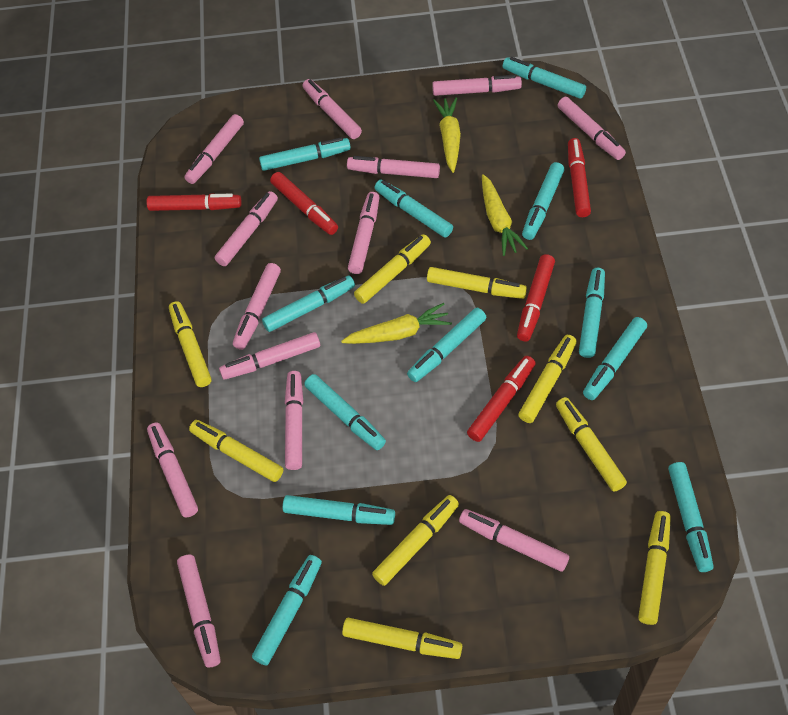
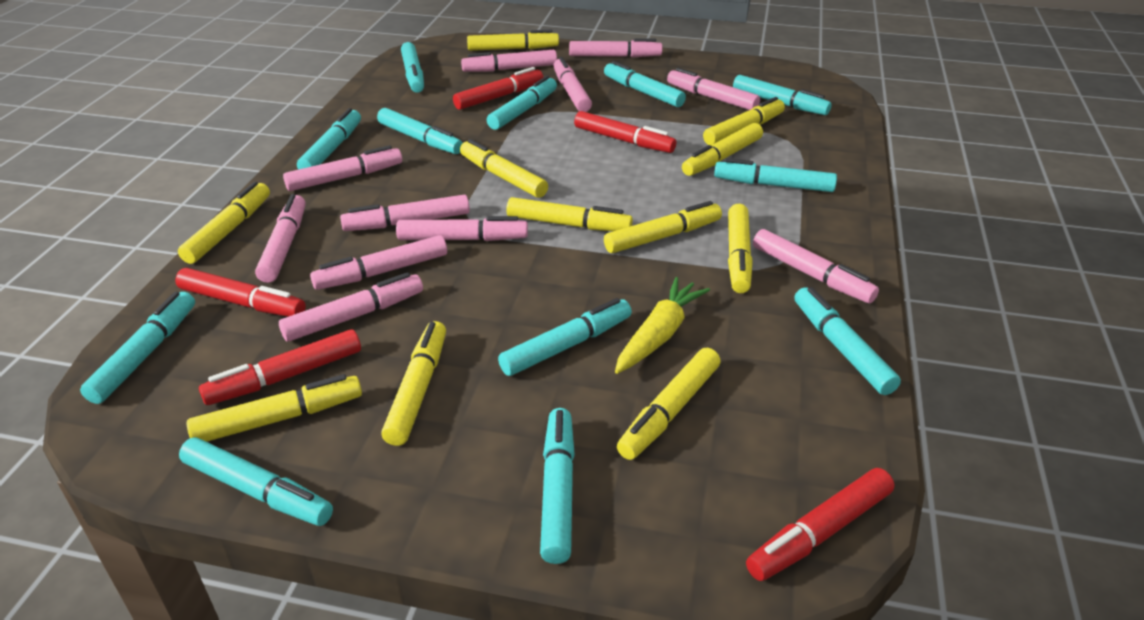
pink marker: 13 -> 11
yellow carrot: 3 -> 1
yellow marker: 9 -> 11

